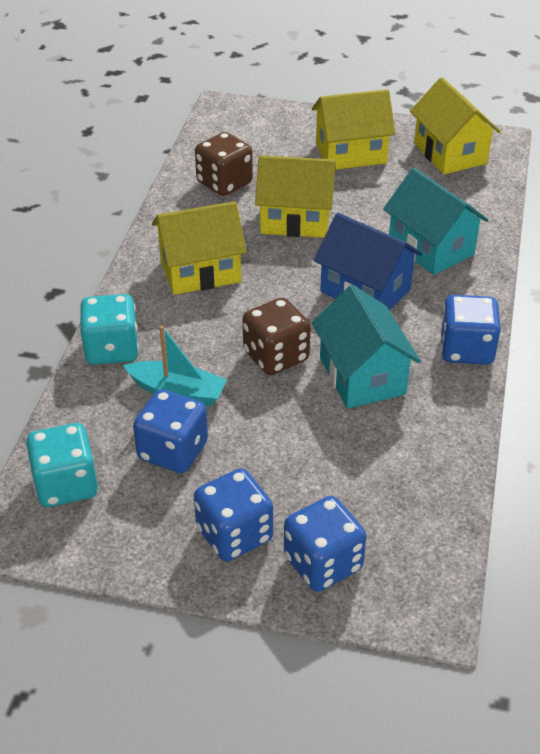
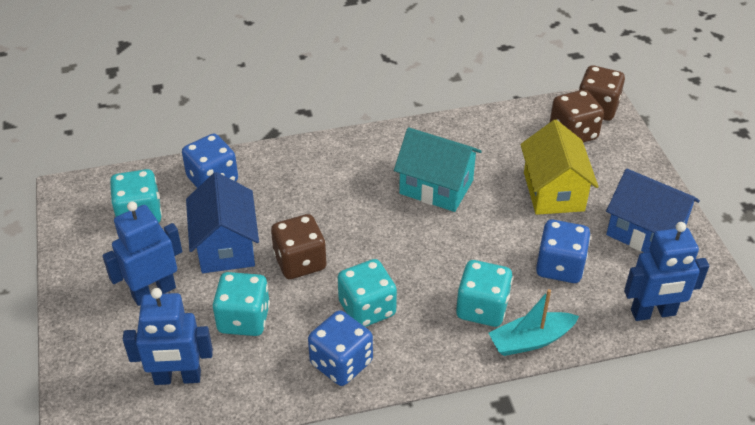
blue dice: 4 -> 3
blue house: 1 -> 2
blue robot: 0 -> 3
brown dice: 2 -> 3
turquoise dice: 2 -> 4
turquoise house: 2 -> 1
yellow house: 4 -> 1

